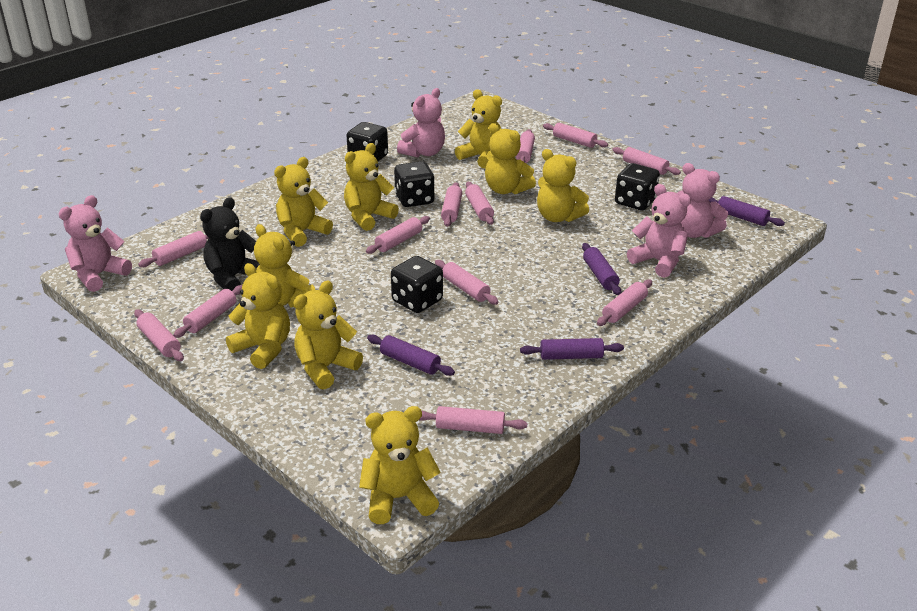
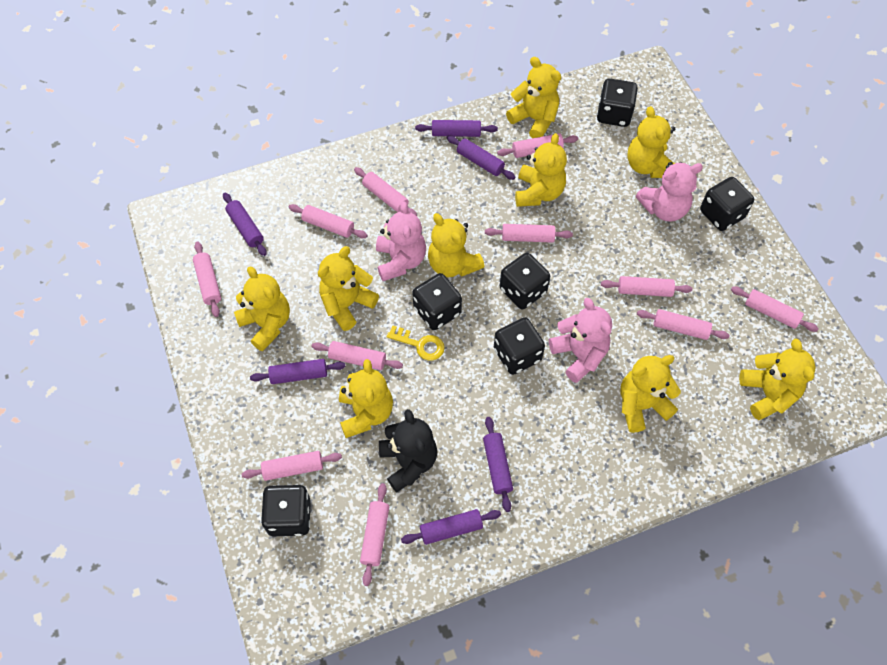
black dice: 4 -> 6
pink rolling pin: 12 -> 11
pink teddy bear: 4 -> 3
purple rolling pin: 4 -> 6
yellow key: 0 -> 1

